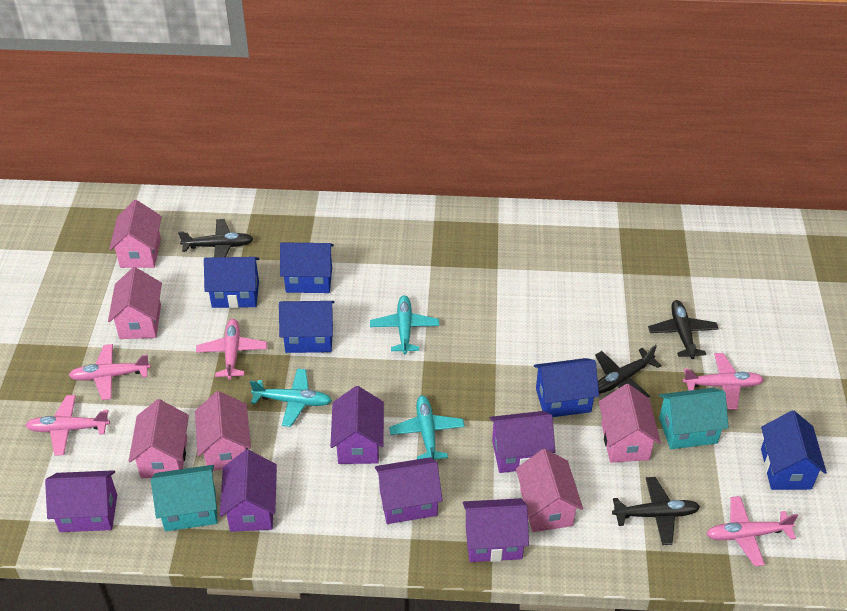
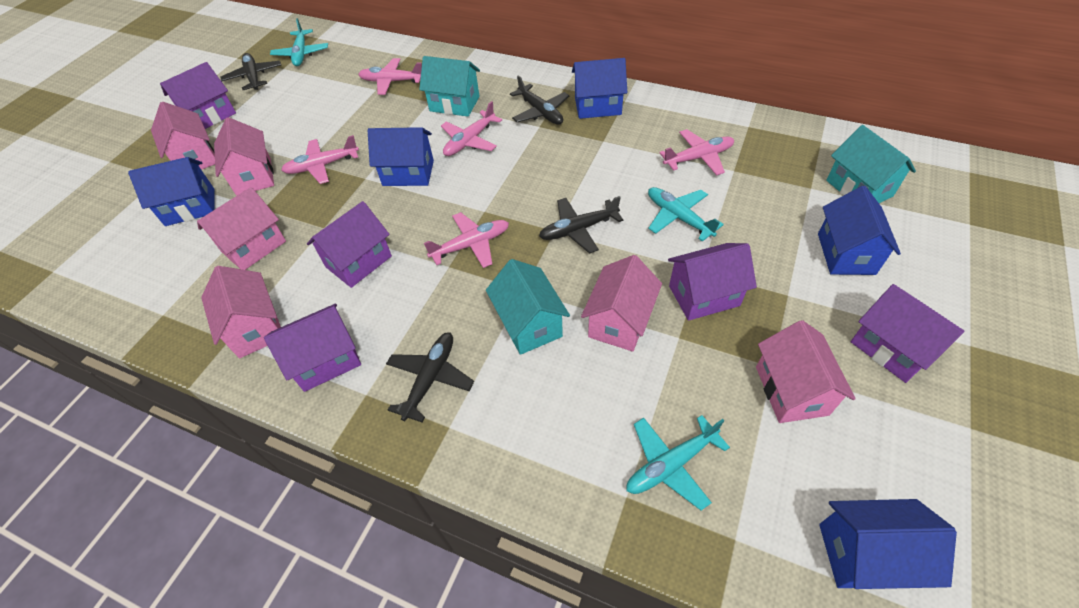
purple house: 6 -> 5
turquoise house: 2 -> 3

